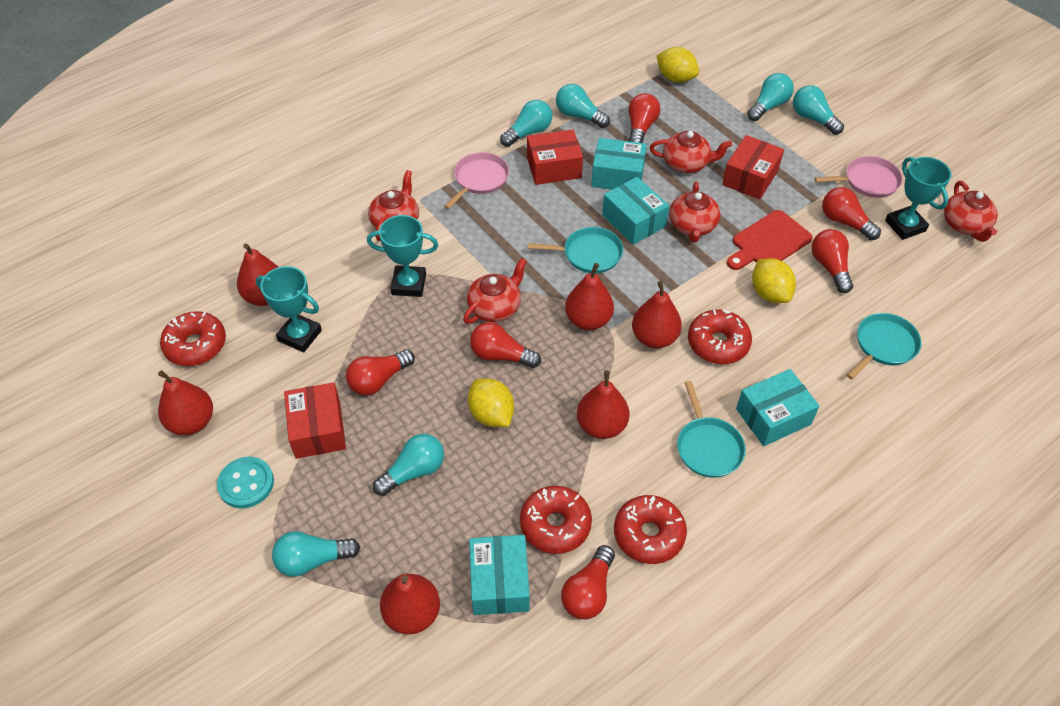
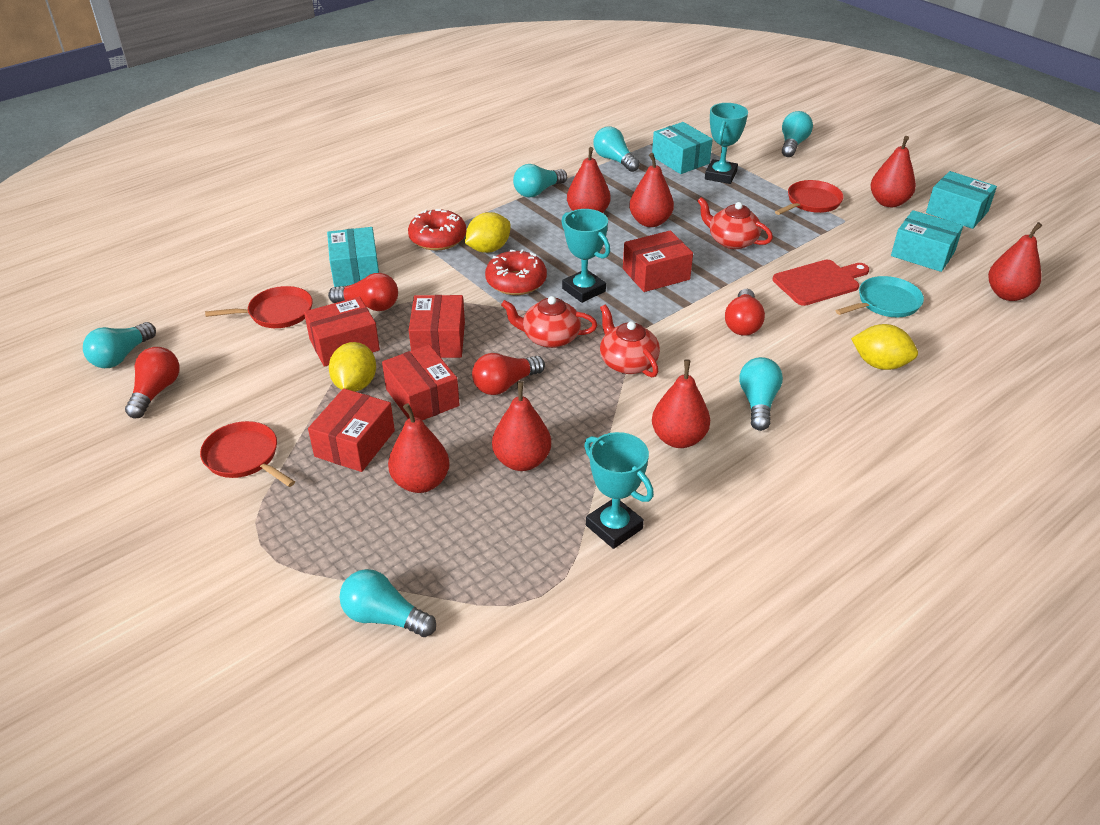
pink pan: 2 -> 0
red box: 3 -> 5
red donut: 4 -> 2
red light bulb: 6 -> 4
red pan: 0 -> 3
red pear: 6 -> 7
red teapot: 5 -> 3
turquoise button: 1 -> 0
turquoise pan: 3 -> 1

